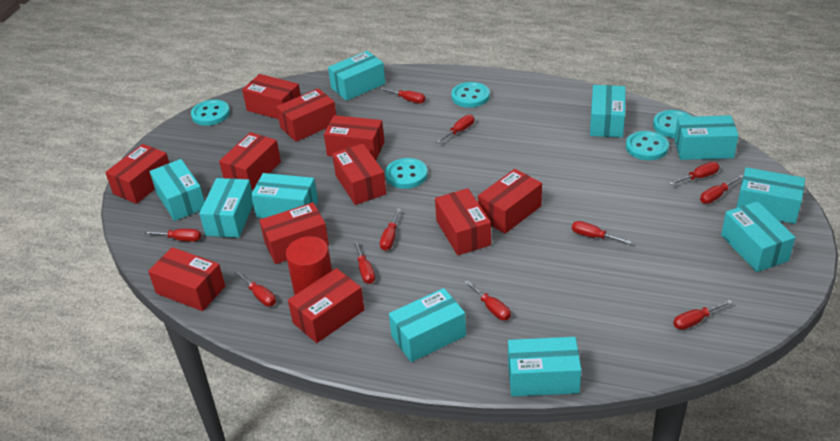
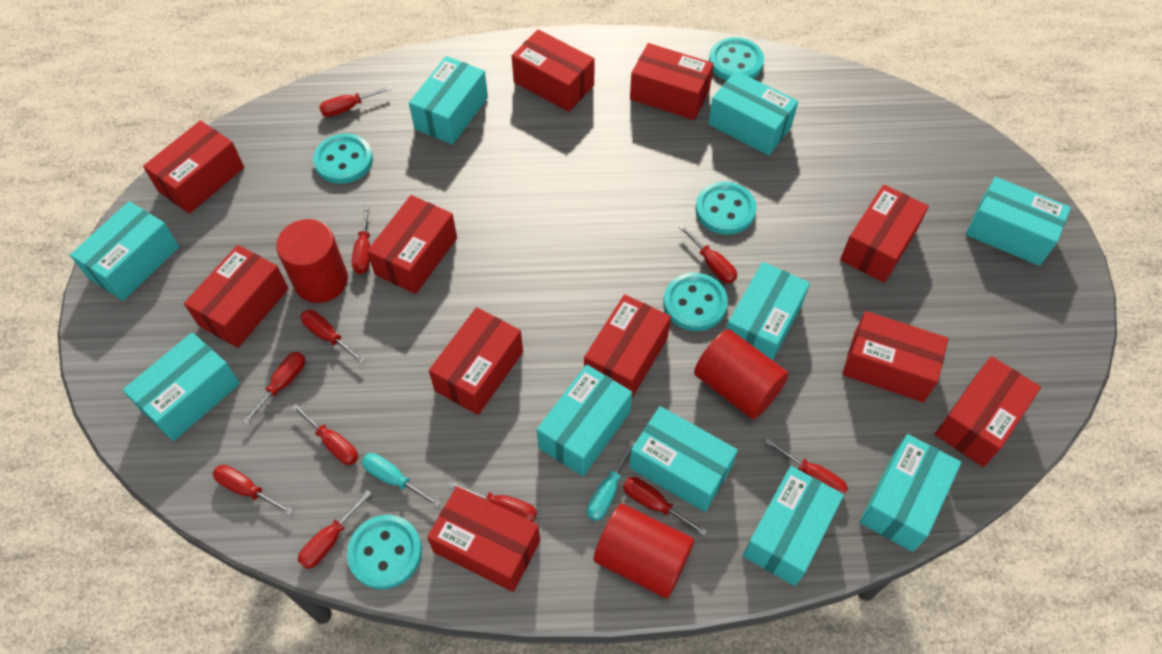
red cylinder: 1 -> 3
turquoise screwdriver: 0 -> 2

